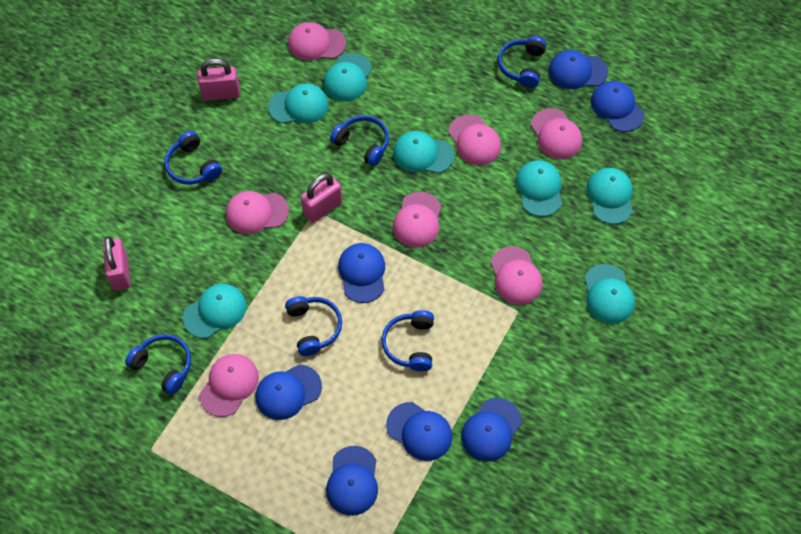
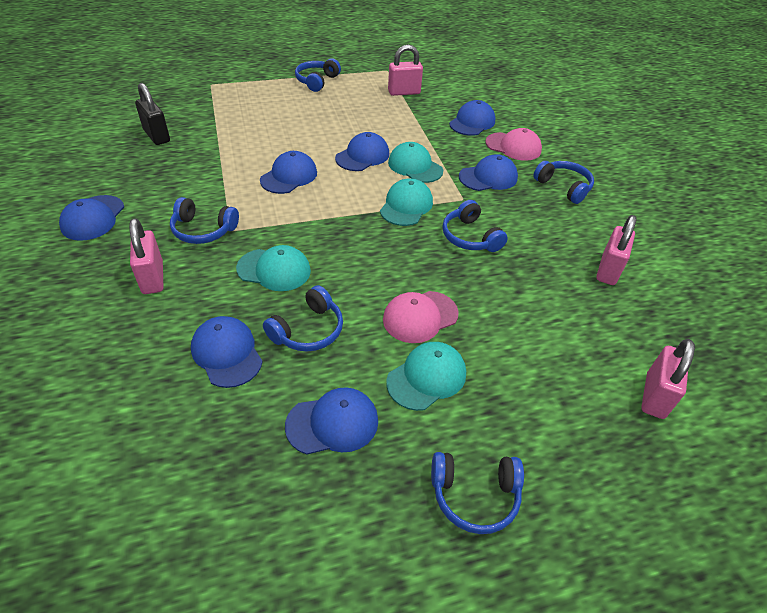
black padlock: 0 -> 1
pink cap: 7 -> 2
pink padlock: 3 -> 4
turquoise cap: 7 -> 4

